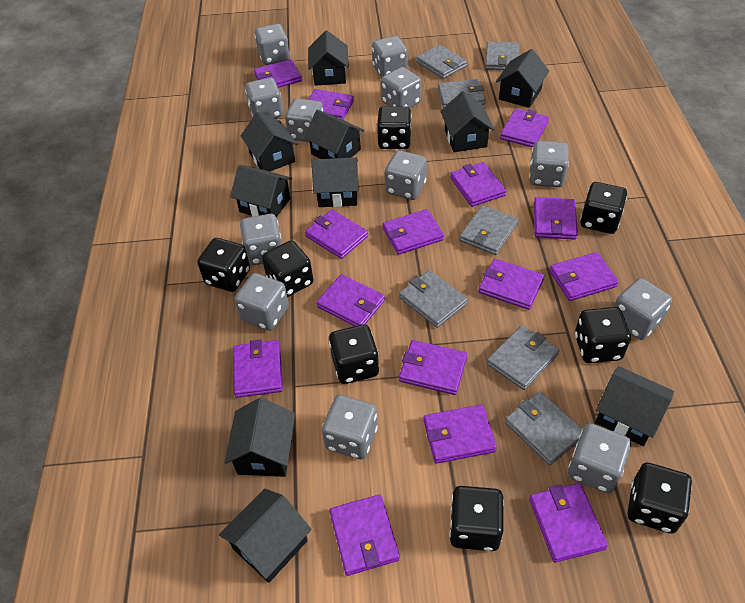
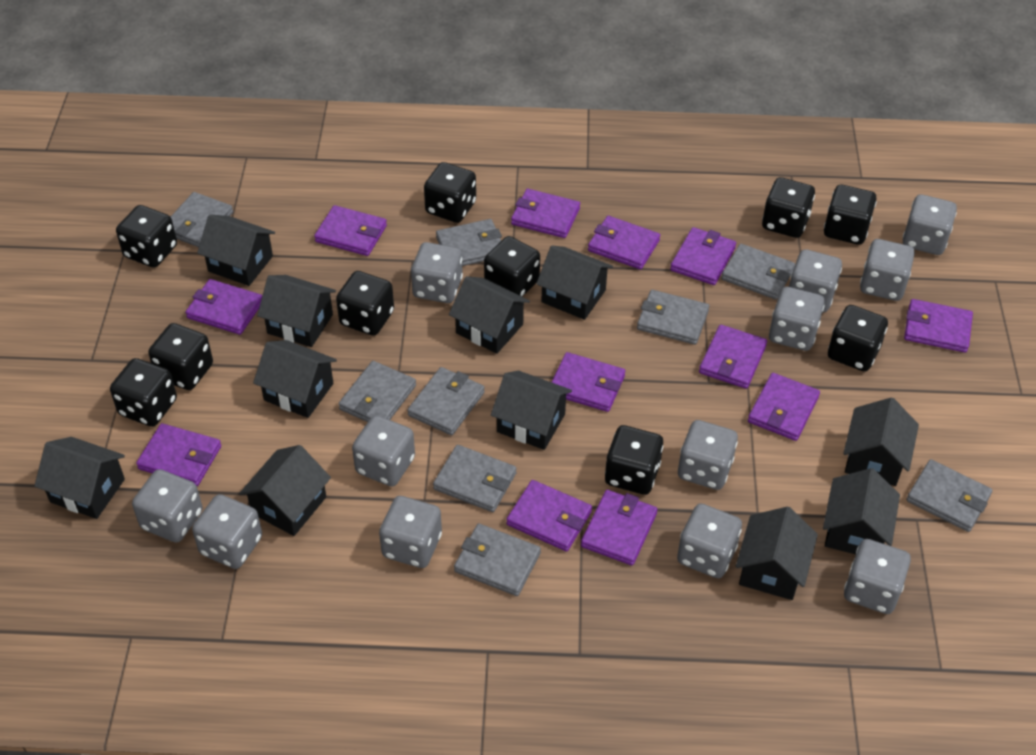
black dice: 8 -> 10
black house: 10 -> 11
grey wallet: 7 -> 9
purple wallet: 15 -> 12

